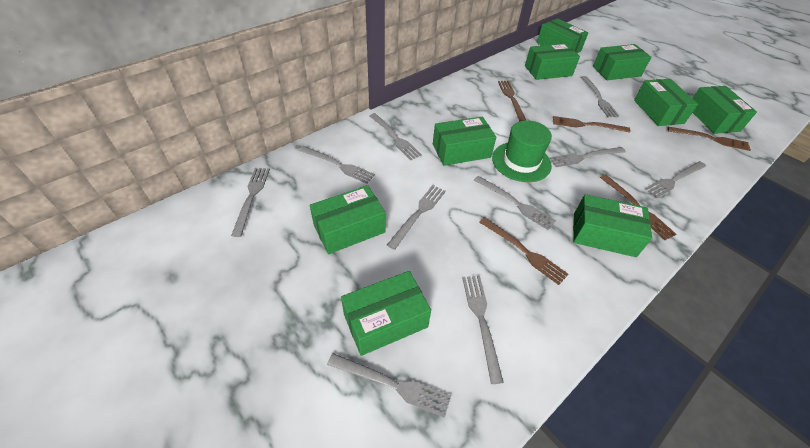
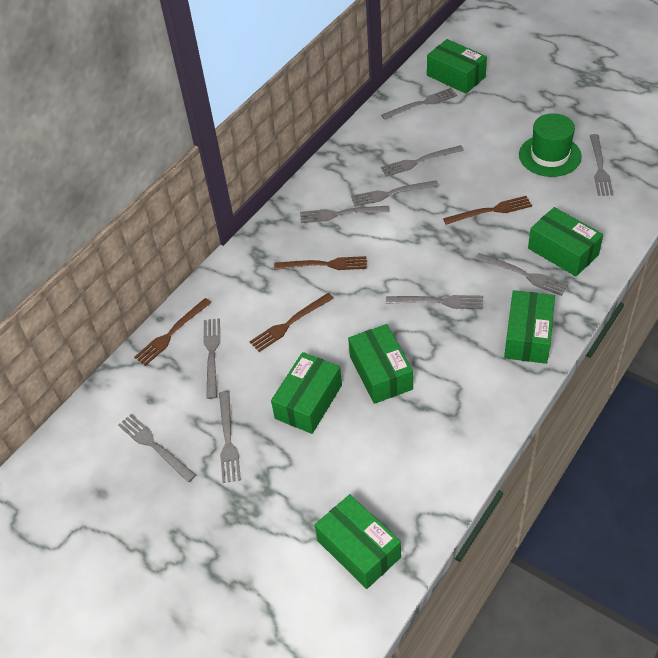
brown fork: 5 -> 4
green box: 9 -> 6

